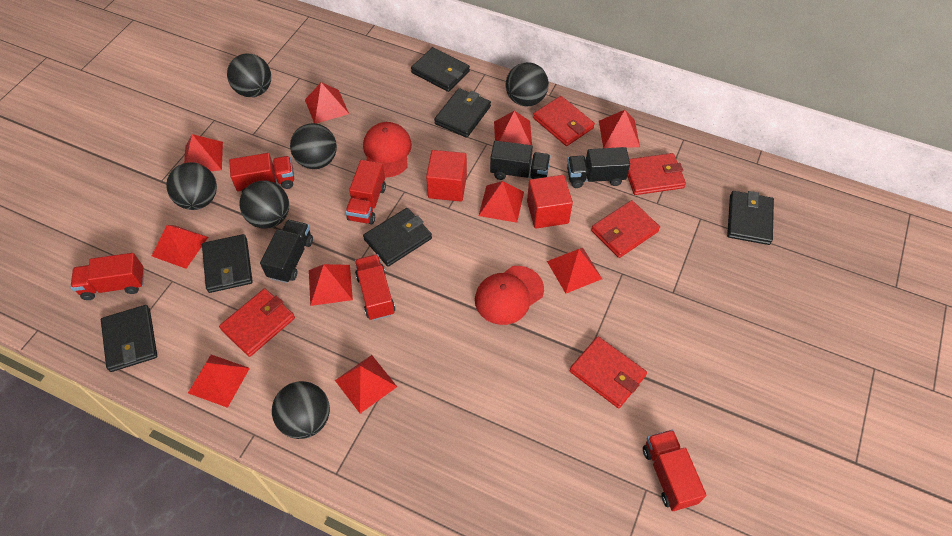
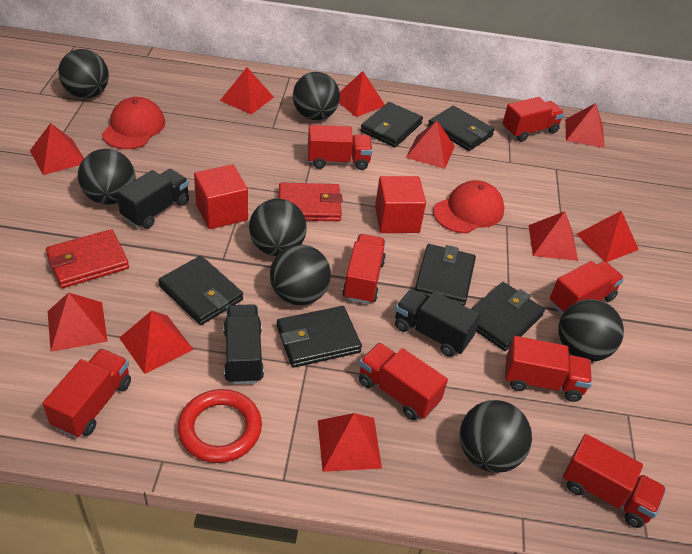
black ball: 6 -> 7
red ring: 0 -> 1
red truck: 5 -> 8
red wallet: 5 -> 2

